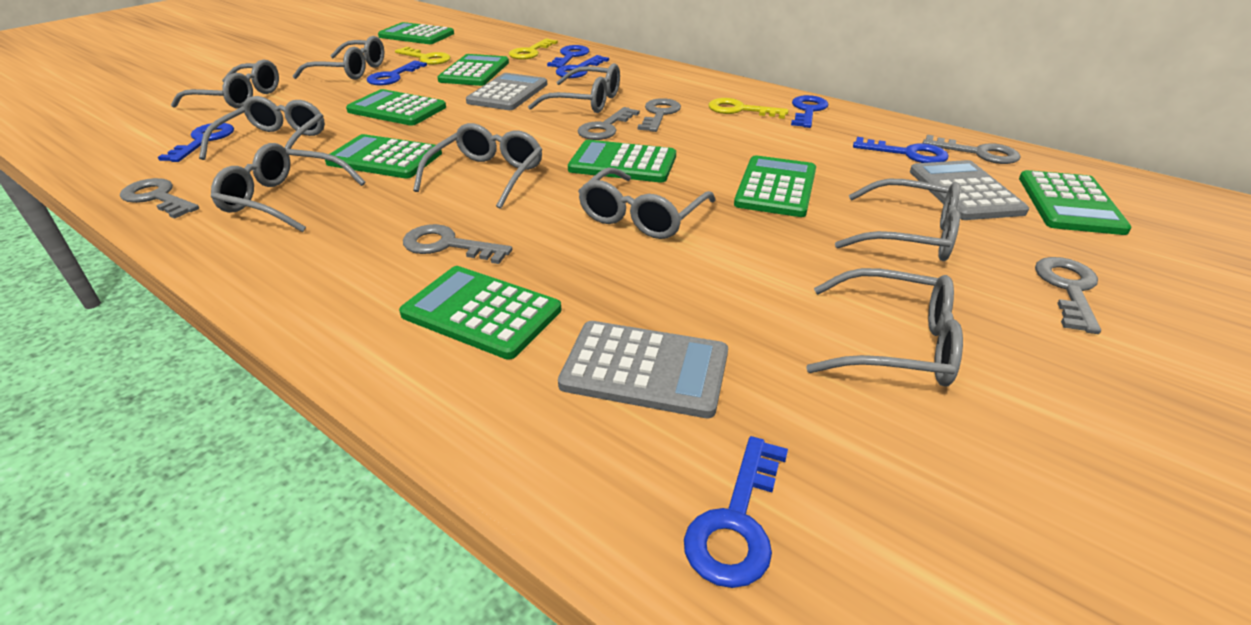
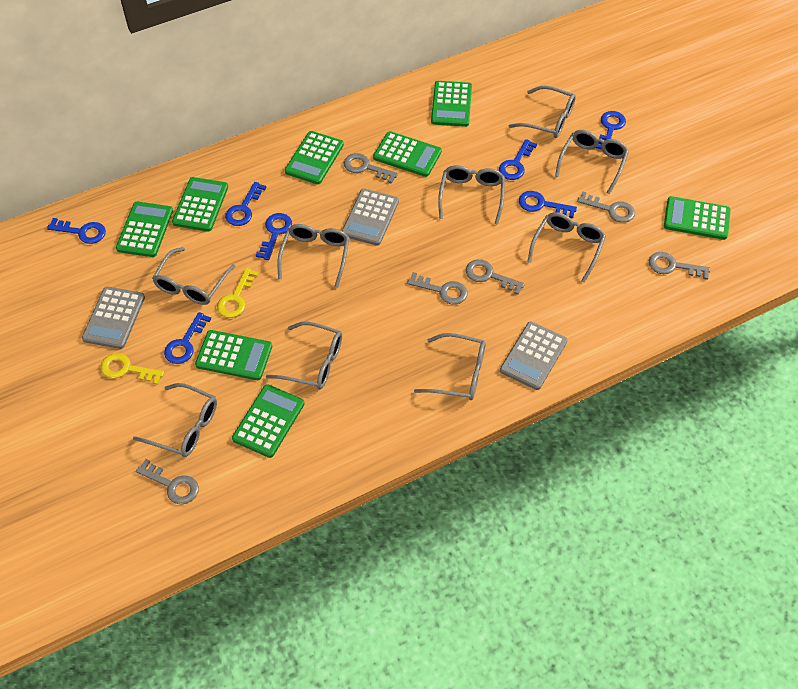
yellow key: 3 -> 2

